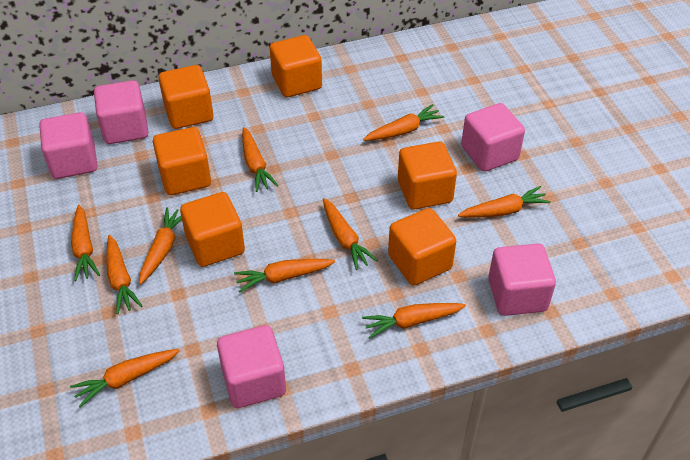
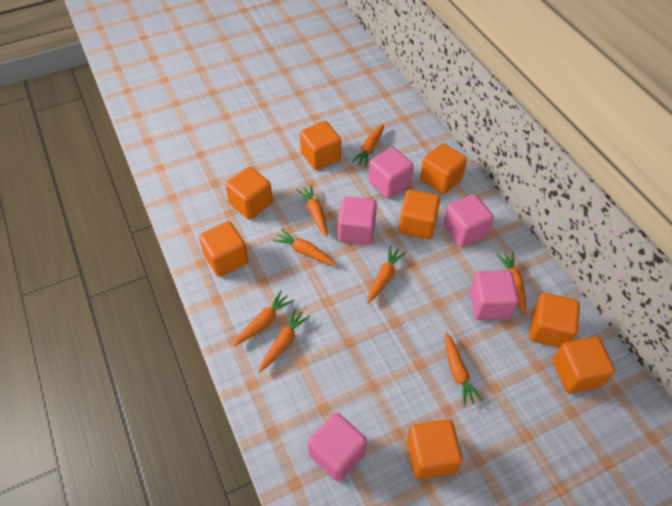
orange carrot: 10 -> 8
orange cube: 6 -> 8

